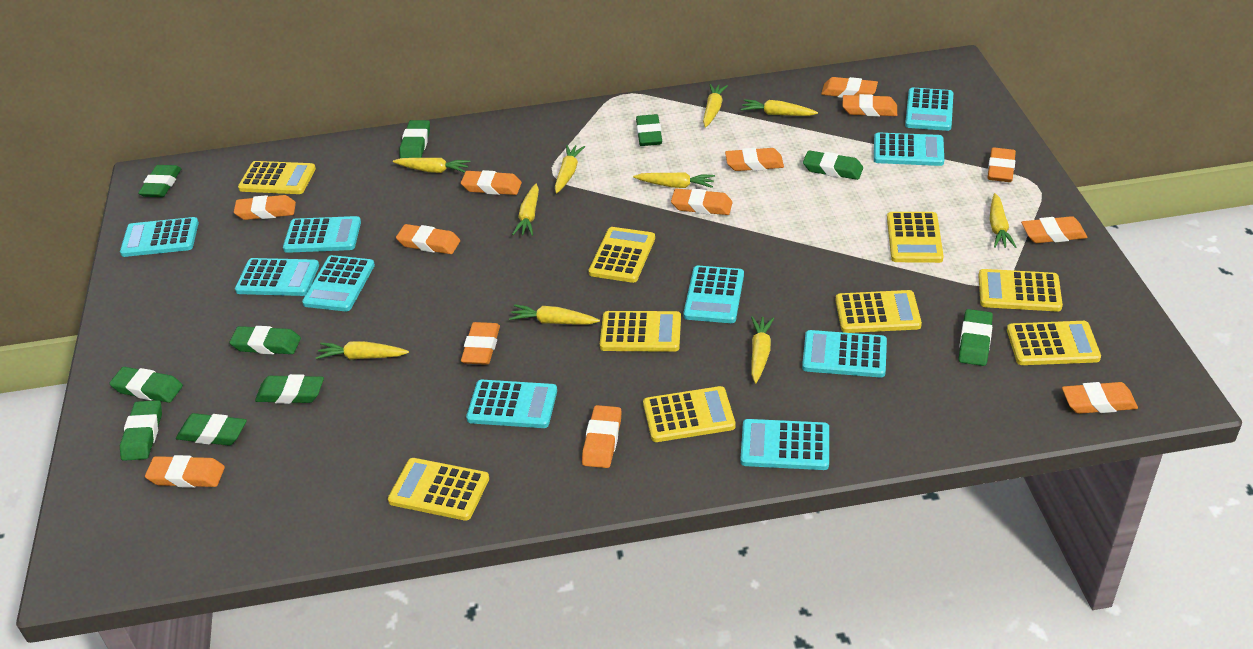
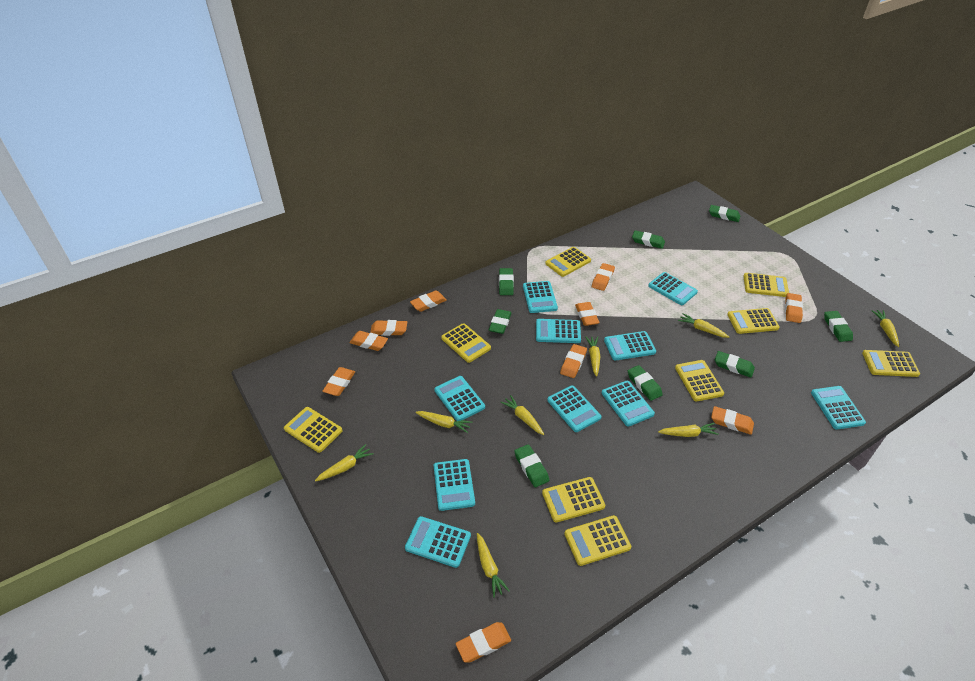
green eraser: 10 -> 8
orange eraser: 13 -> 10
yellow carrot: 10 -> 8

